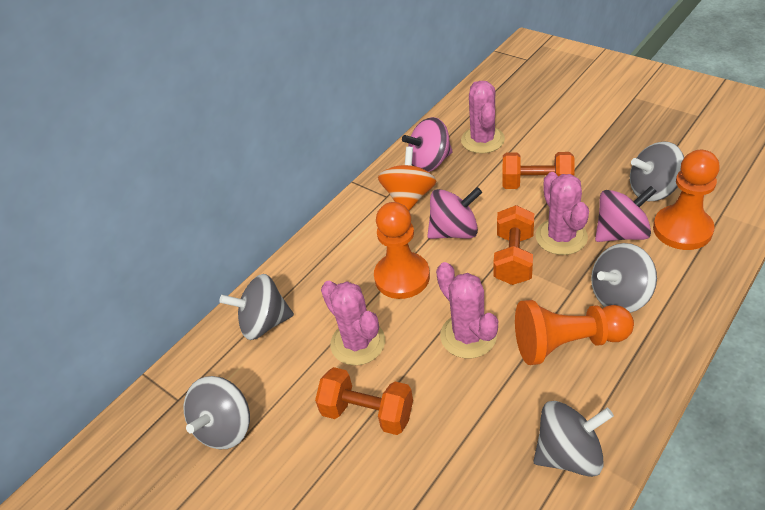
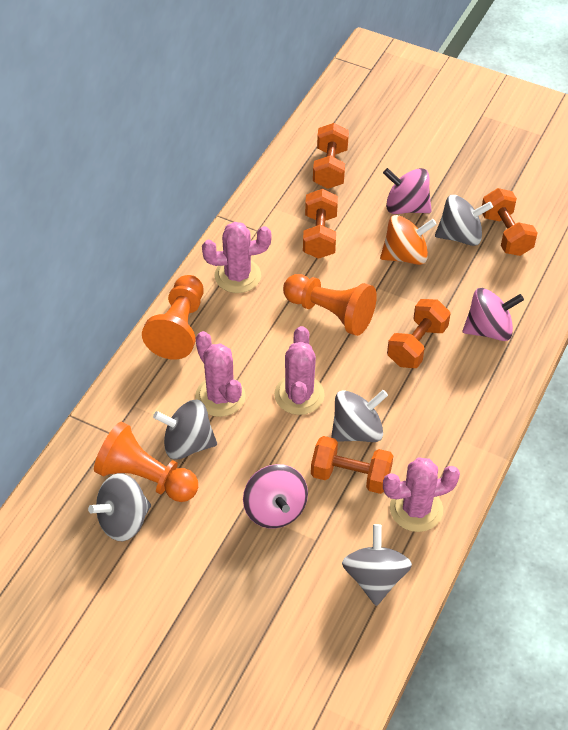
orange dumbbell: 3 -> 5

